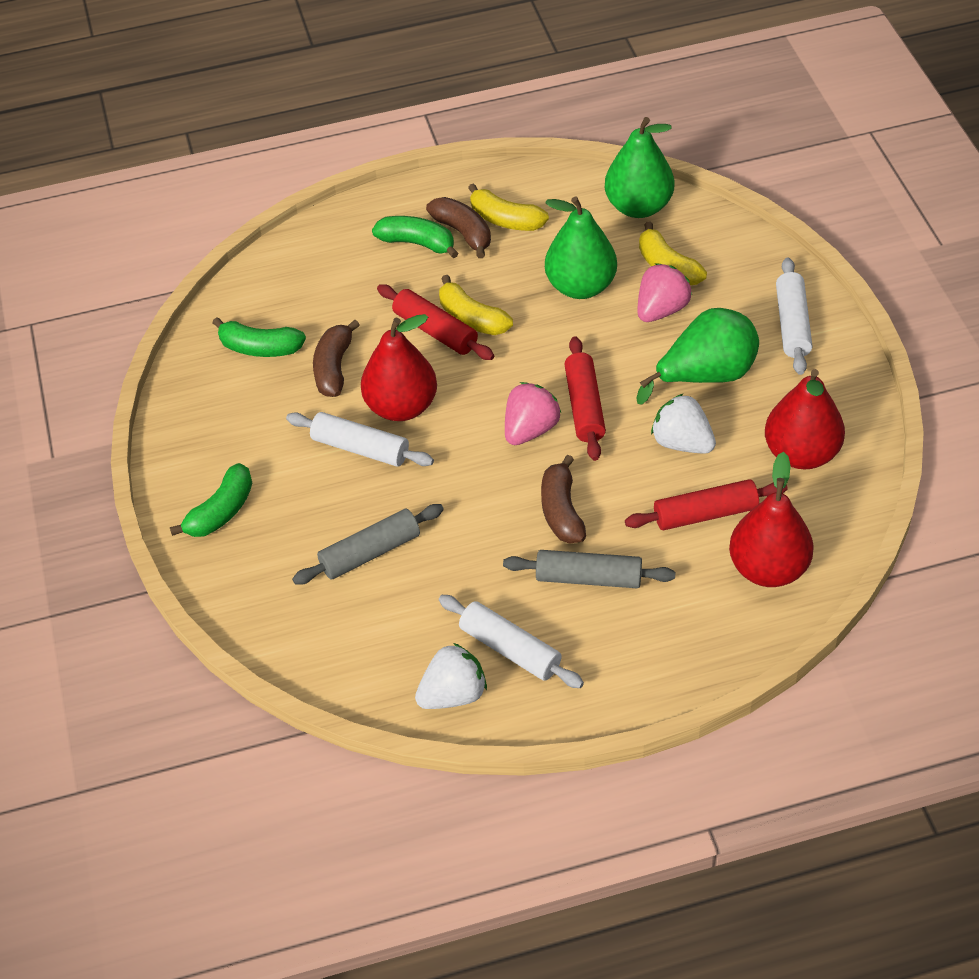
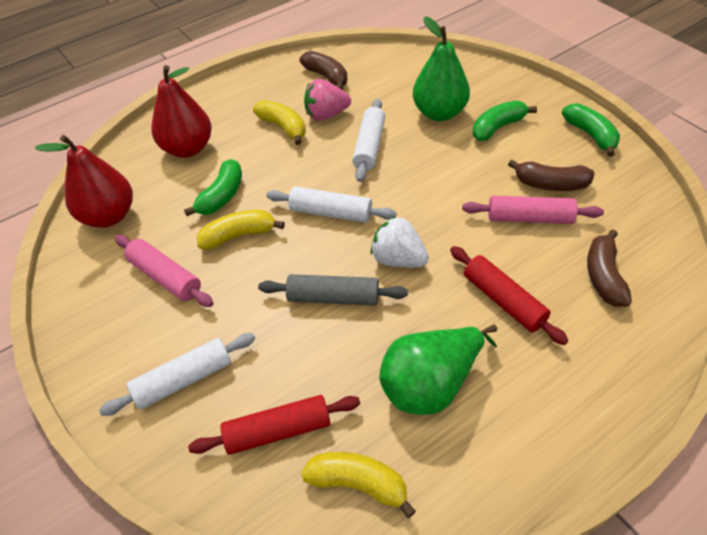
green pear: 3 -> 2
grey rolling pin: 2 -> 1
pink rolling pin: 0 -> 2
pink strawberry: 2 -> 1
red pear: 3 -> 2
red rolling pin: 3 -> 2
white strawberry: 2 -> 1

